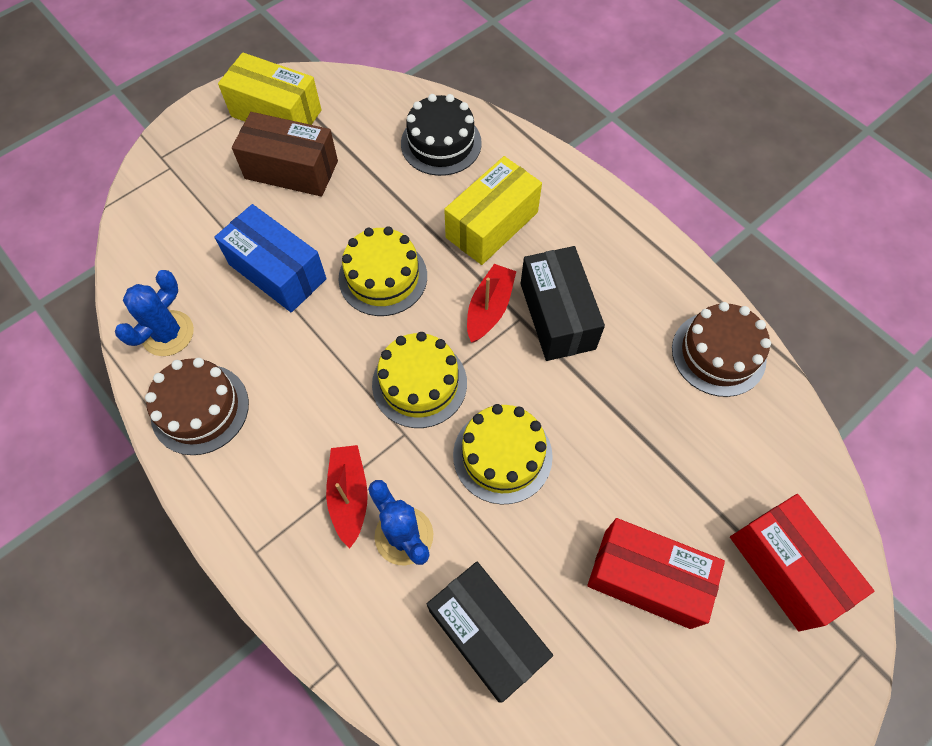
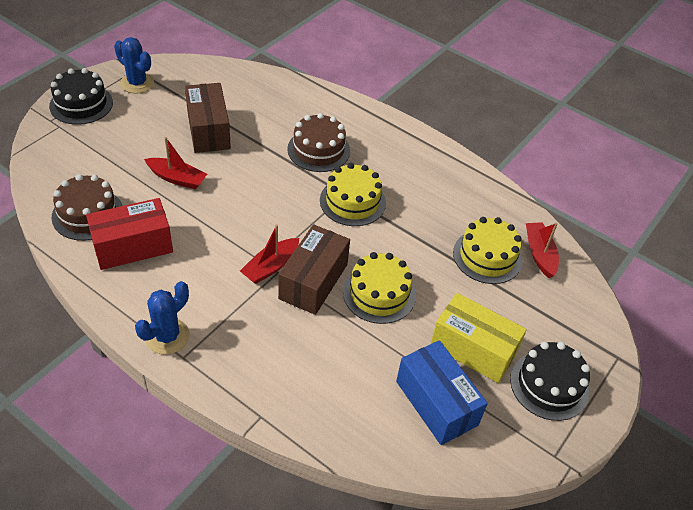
black box: 2 -> 0
black cake: 1 -> 2
brown box: 1 -> 2
red boat: 2 -> 3
red box: 2 -> 1
yellow box: 2 -> 1

